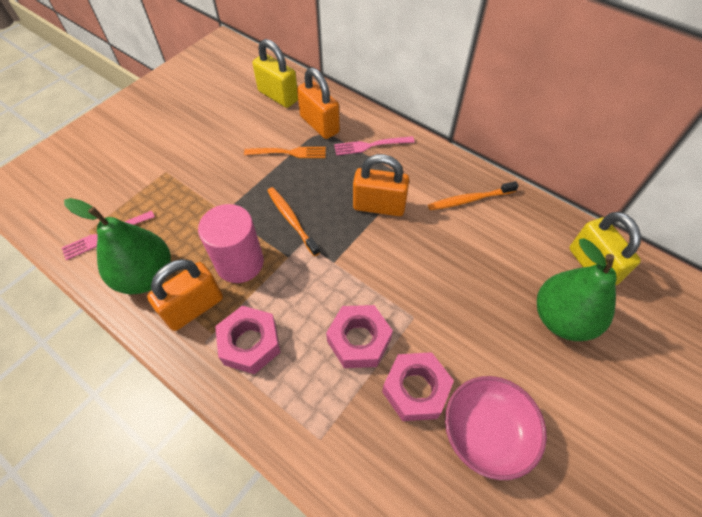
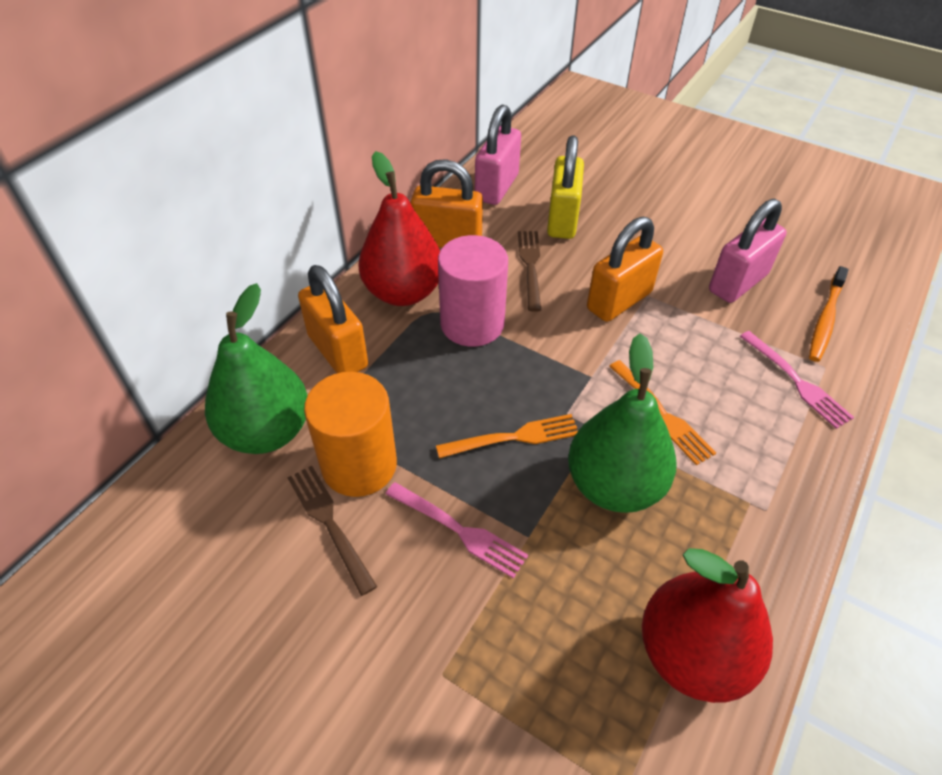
brown fork: 0 -> 2
orange cylinder: 0 -> 1
orange fork: 1 -> 2
orange toothbrush: 2 -> 1
pink bowl: 1 -> 0
pink nut: 3 -> 0
pink padlock: 0 -> 2
red pear: 0 -> 2
yellow padlock: 2 -> 1

